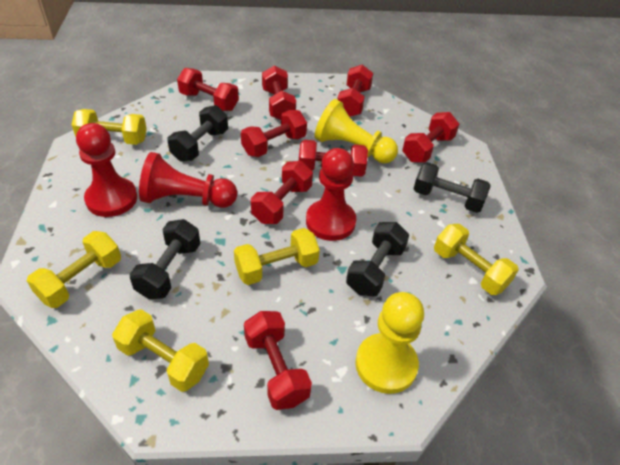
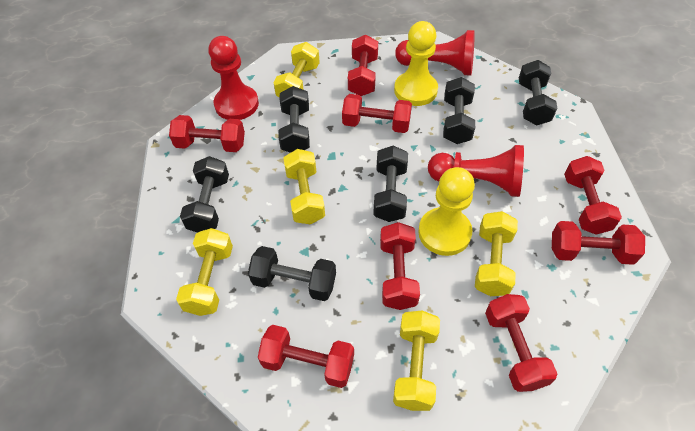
black dumbbell: 4 -> 6

